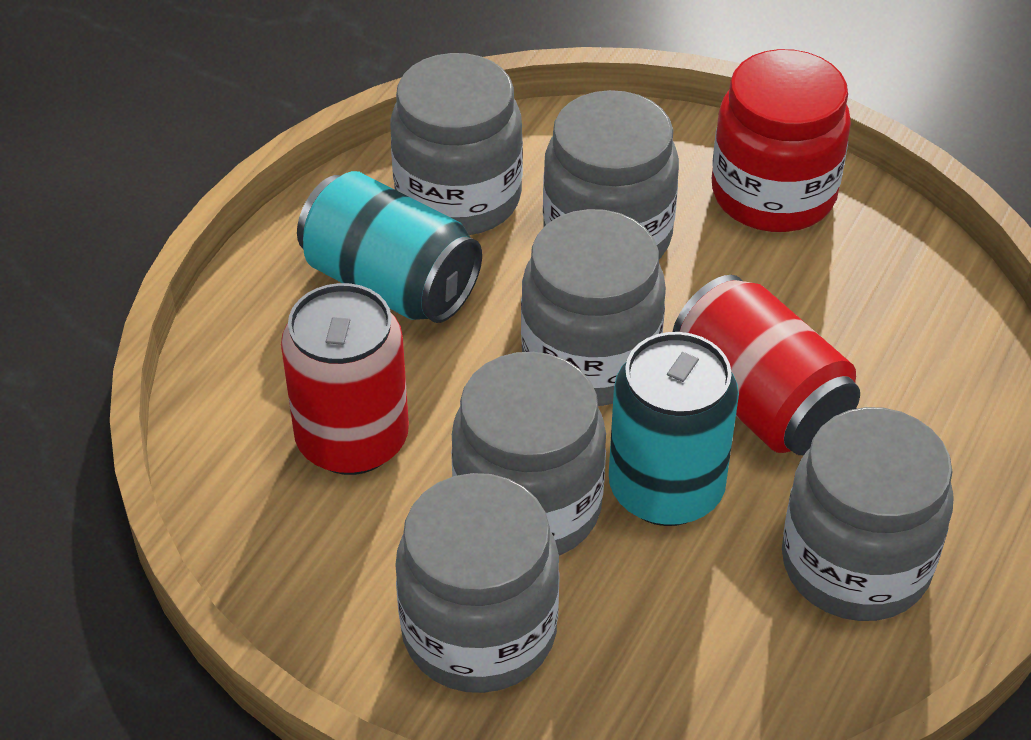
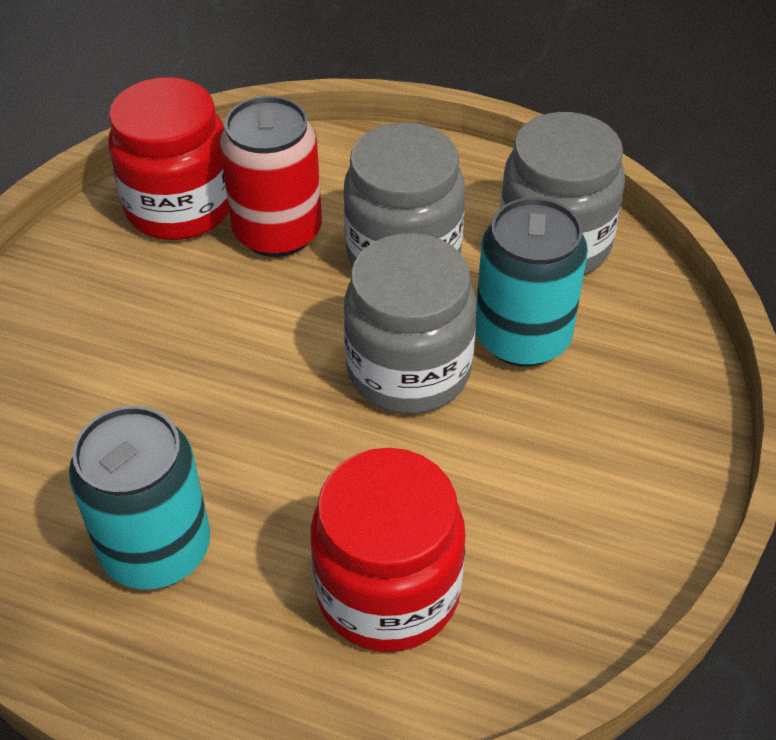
grey jar: 6 -> 3
red can: 2 -> 1
red jar: 1 -> 2

